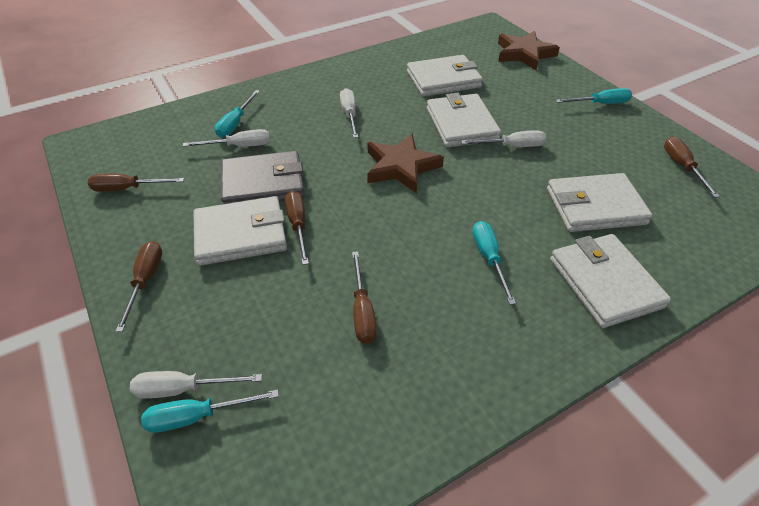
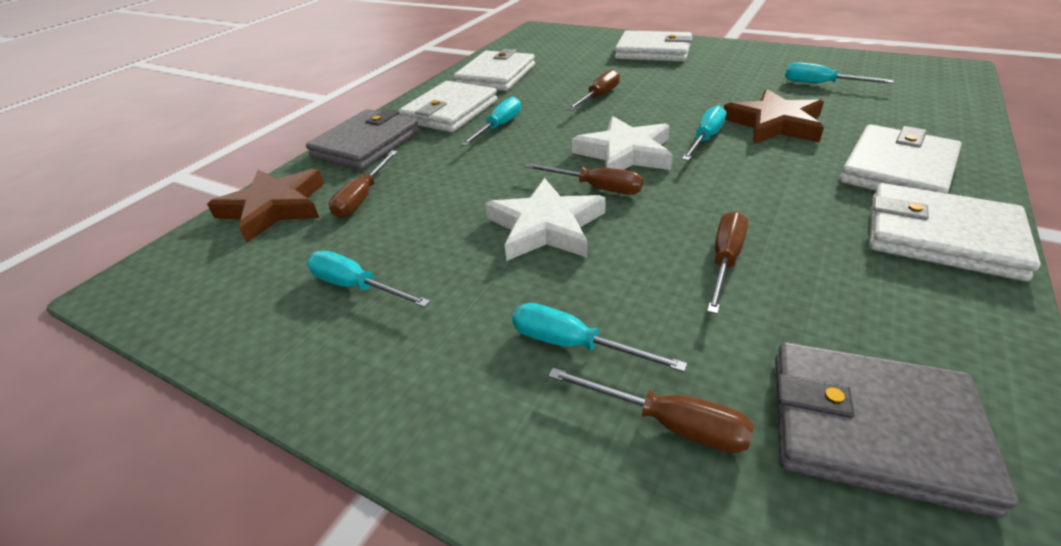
grey wallet: 1 -> 2
turquoise screwdriver: 4 -> 5
white screwdriver: 4 -> 0
white star: 0 -> 2

